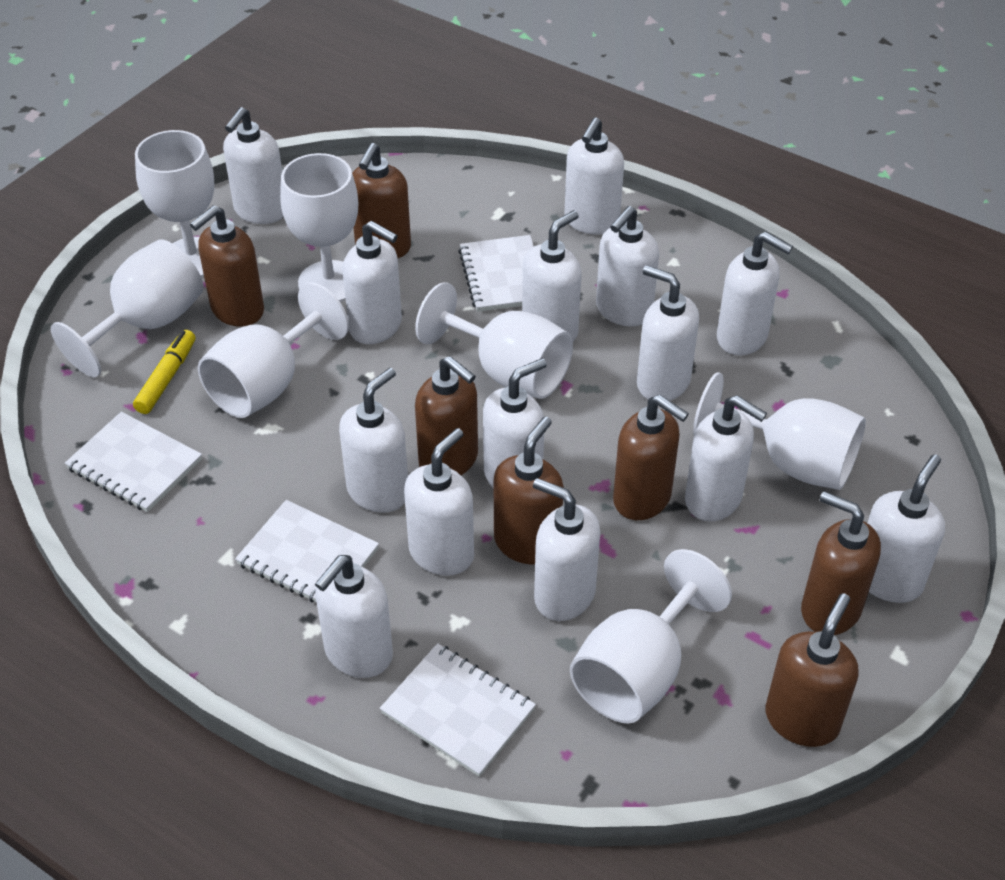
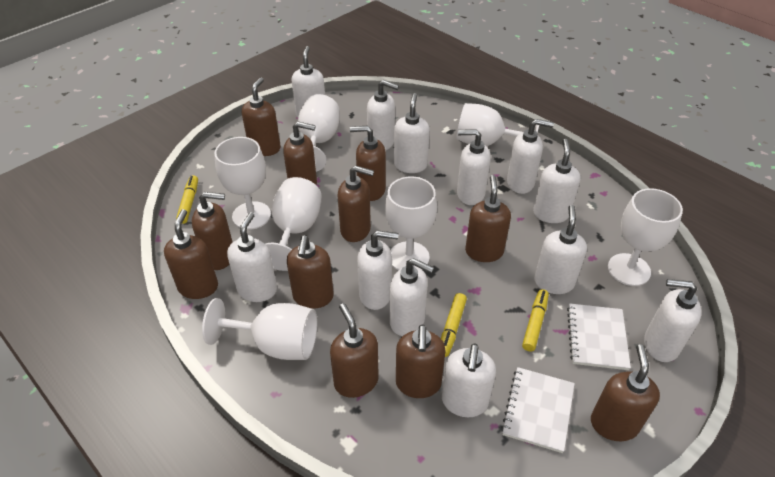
brown soap dispenser: 7 -> 11
white notebook: 4 -> 2
white soap dispenser: 14 -> 12
yellow marker: 1 -> 3

